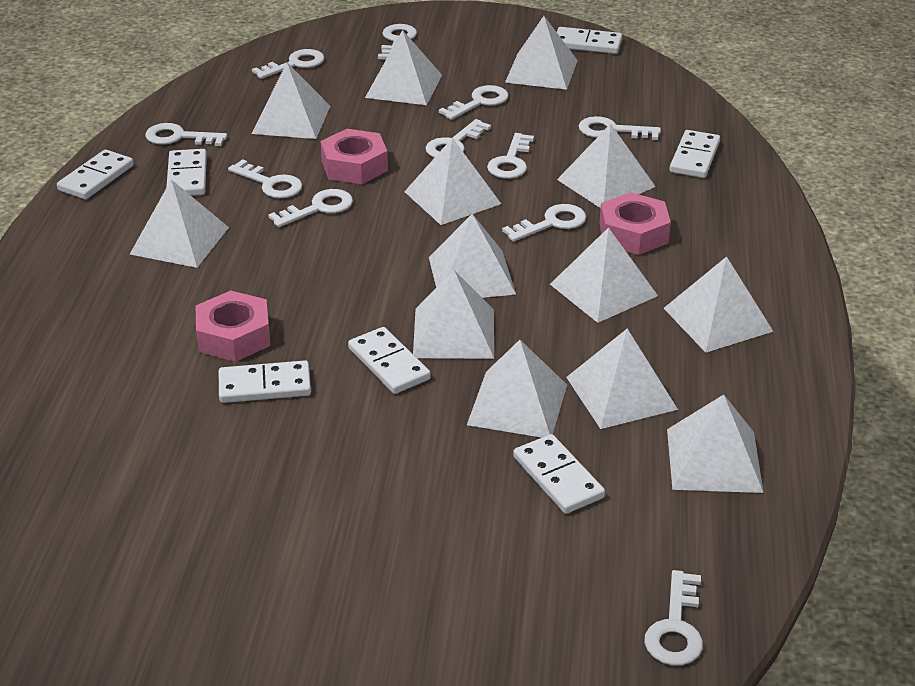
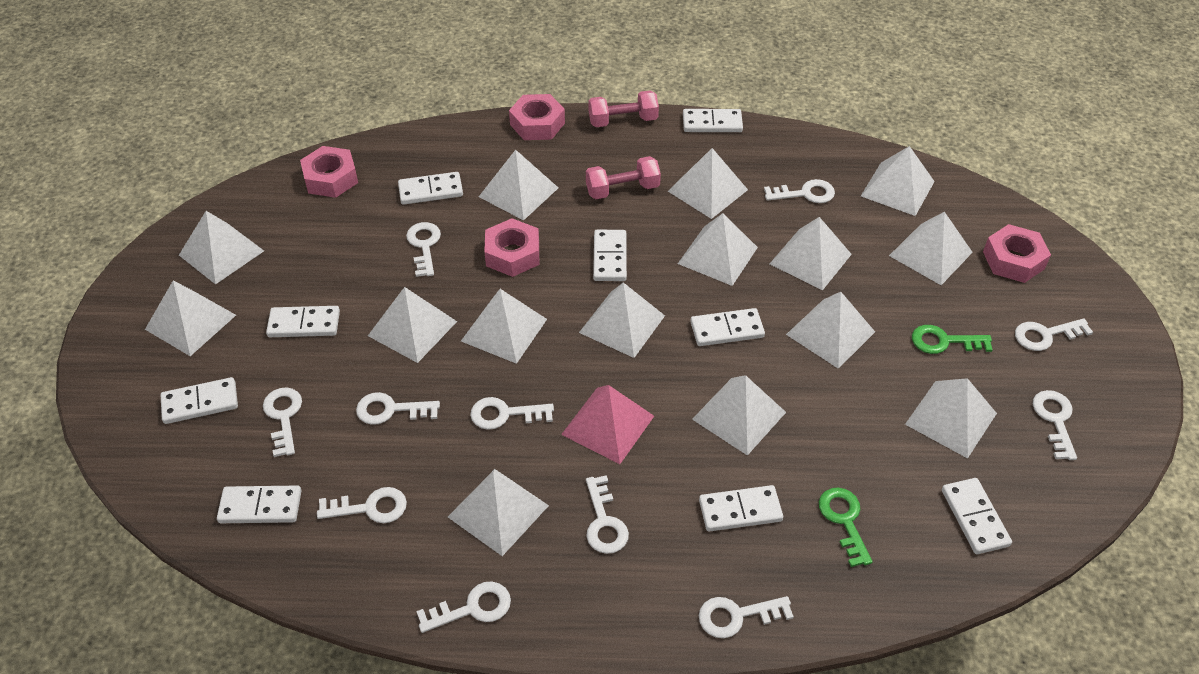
green key: 0 -> 2
pink dumbbell: 0 -> 2
pink nut: 3 -> 4
pink pyramid: 0 -> 1
white domino: 7 -> 9
white pyramid: 13 -> 15

